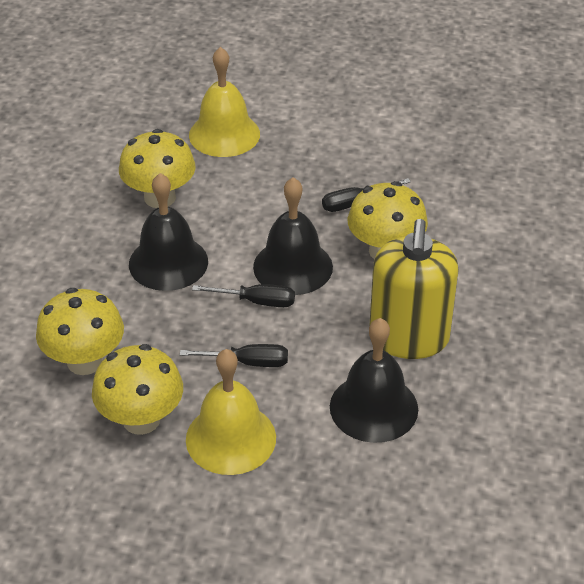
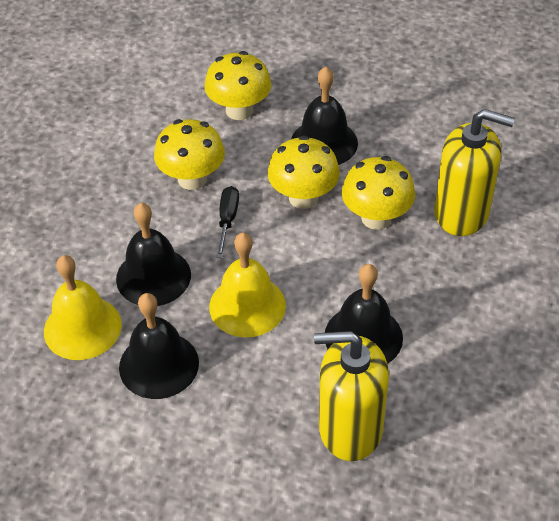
black bell: 3 -> 4
black screwdriver: 3 -> 1
yellow soap dispenser: 1 -> 2

